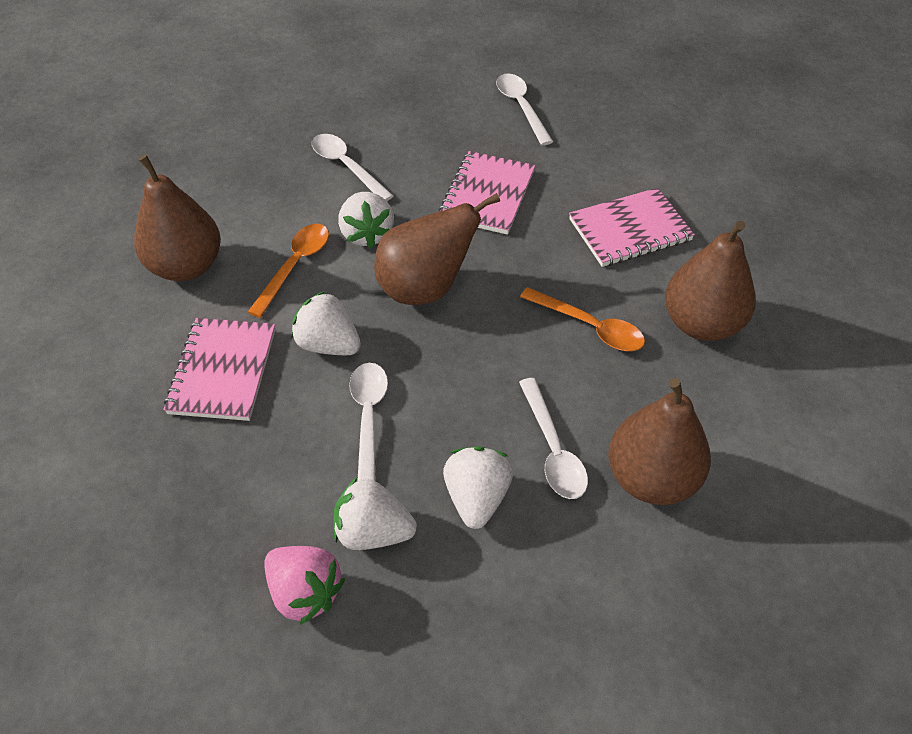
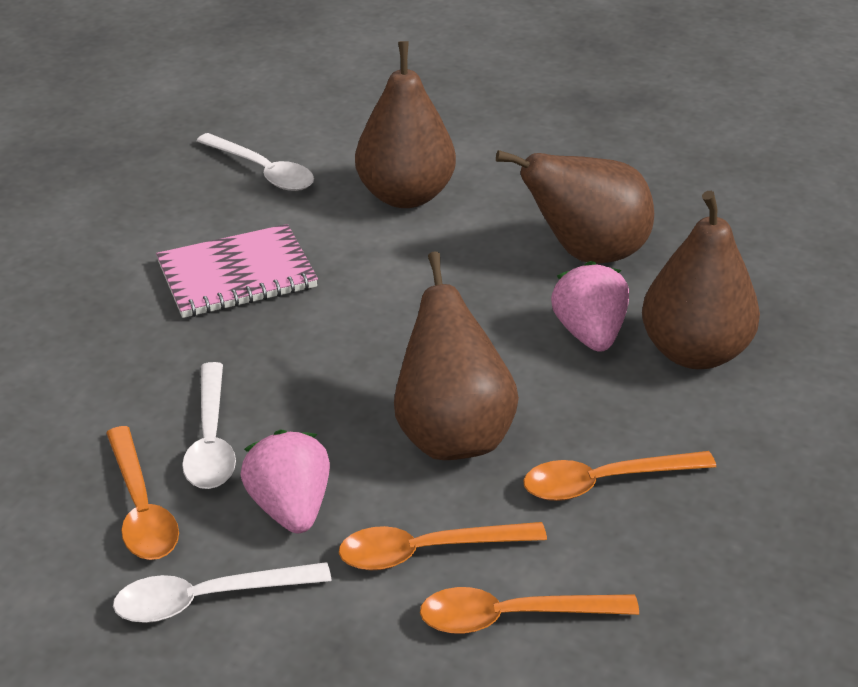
orange spoon: 2 -> 4
pink notebook: 3 -> 1
pink strawberry: 1 -> 2
white spoon: 4 -> 3
white strawberry: 4 -> 0

